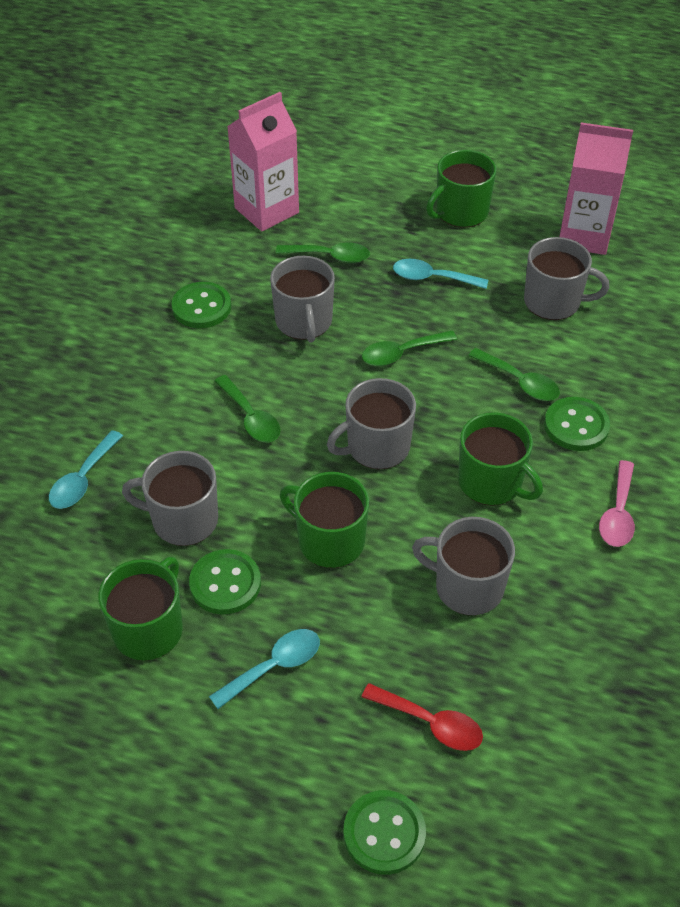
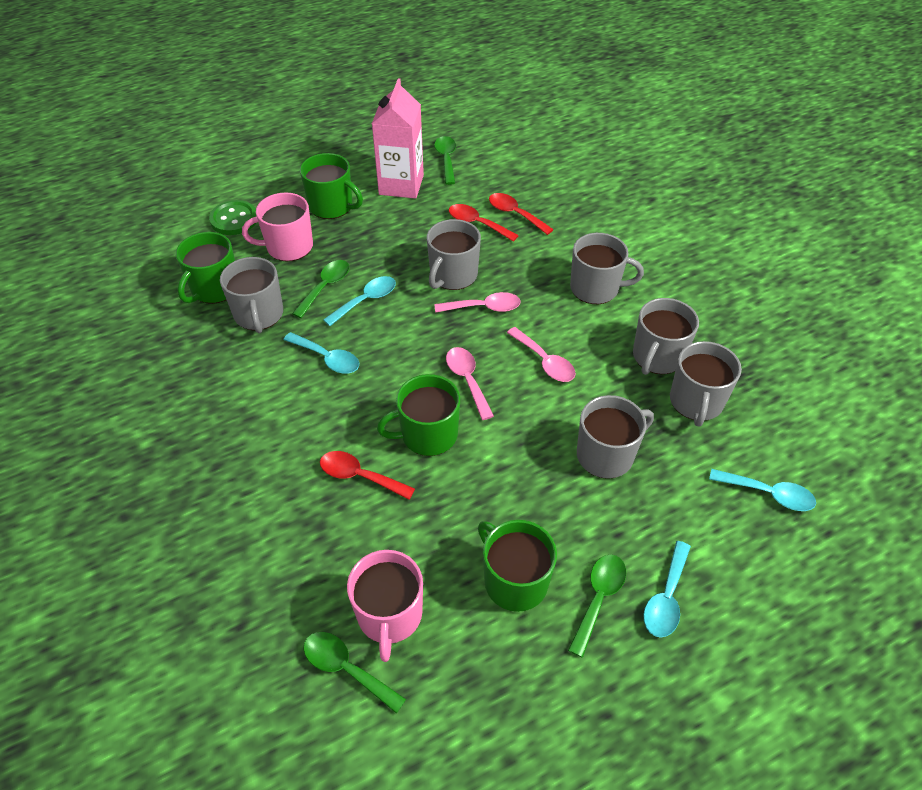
green button: 4 -> 1
grey mug: 5 -> 6
pink carton: 2 -> 1
pink mug: 0 -> 2
pink spoon: 1 -> 3
red spoon: 1 -> 3
turquoise spoon: 3 -> 4

